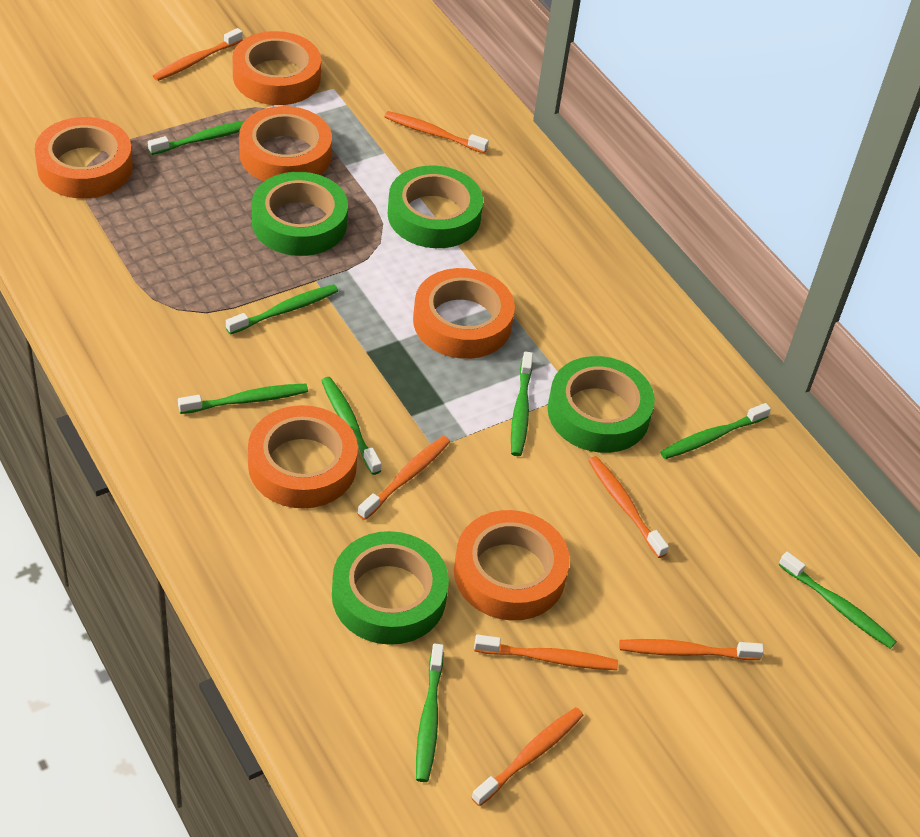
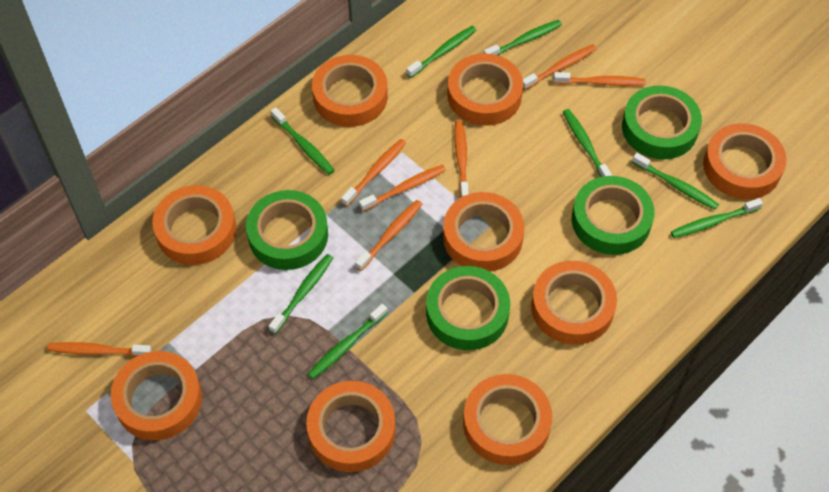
orange tape: 6 -> 9

